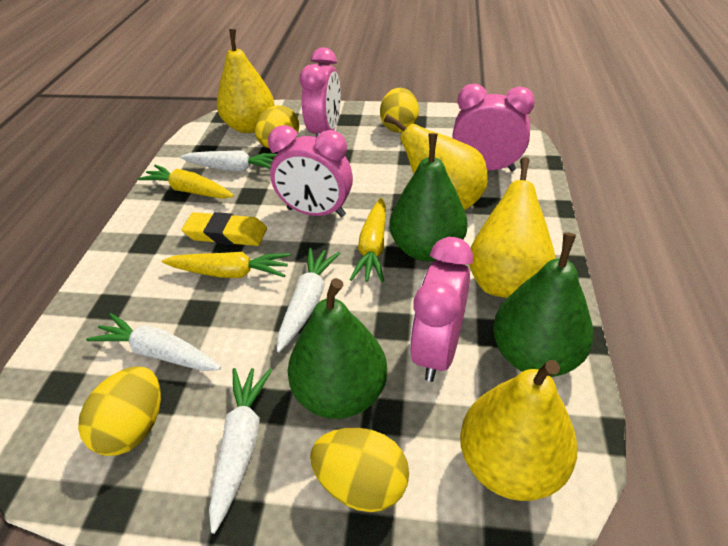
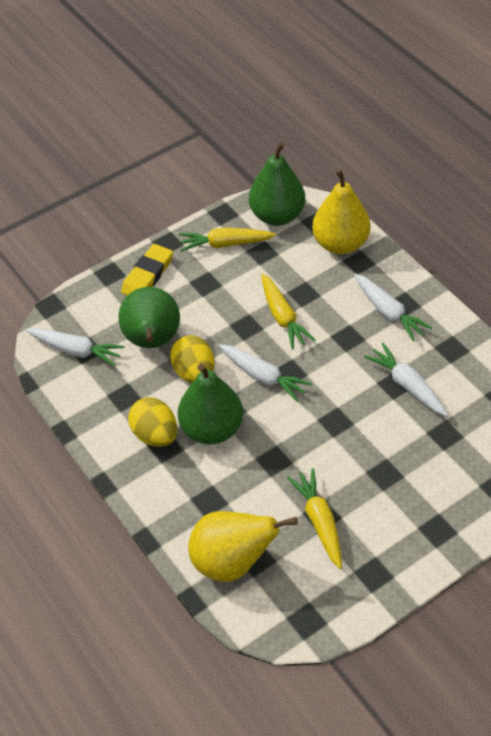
pink clock: 4 -> 0
yellow egg: 4 -> 2
yellow pear: 4 -> 2

